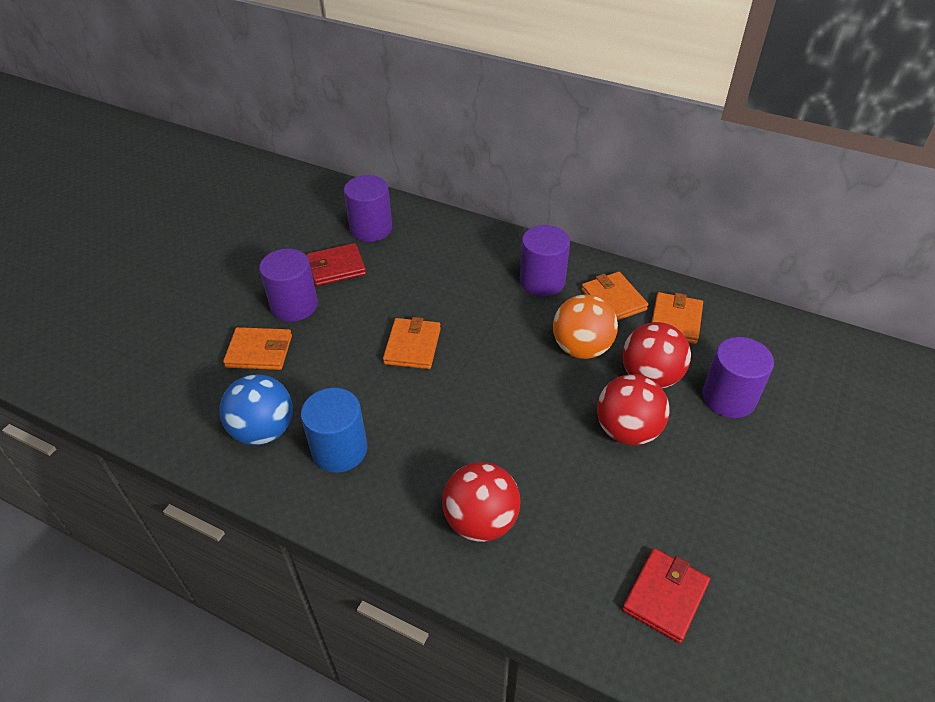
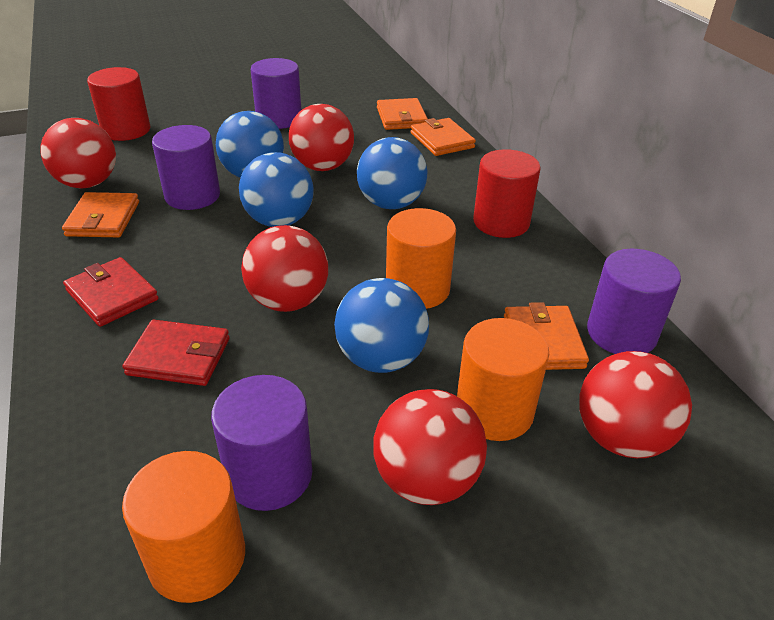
blue ball: 1 -> 4
blue cylinder: 1 -> 0
orange ball: 1 -> 0
orange cylinder: 0 -> 3
red ball: 3 -> 5
red cylinder: 0 -> 2

